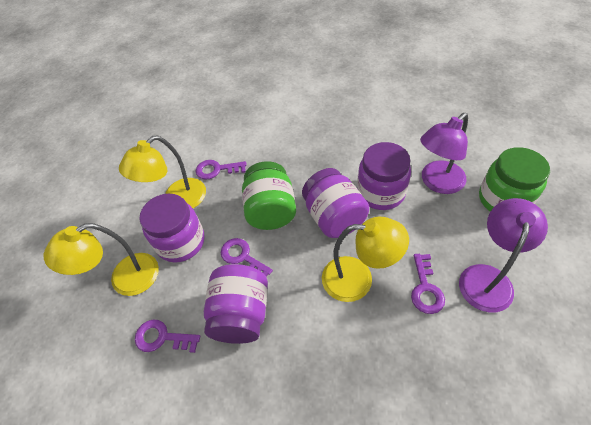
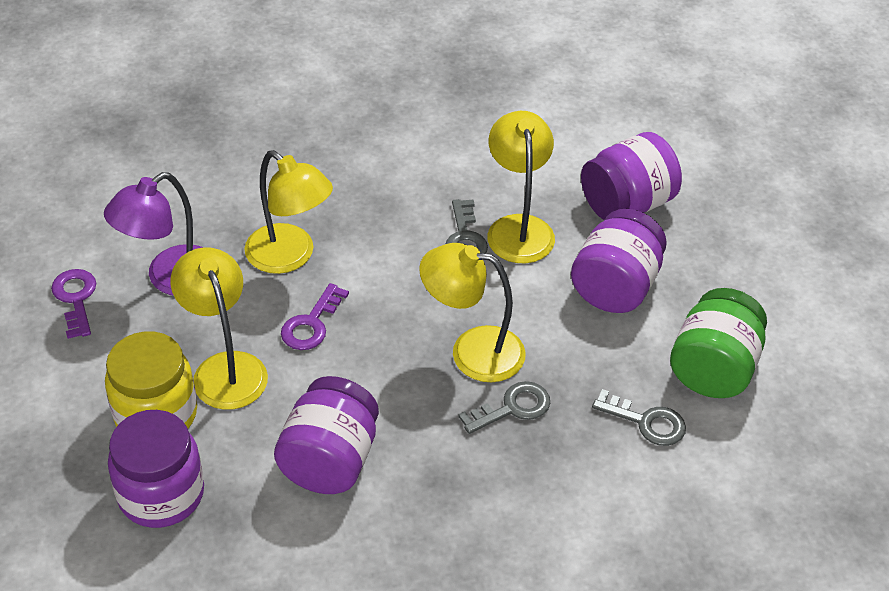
green jar: 2 -> 1
grey key: 0 -> 3
purple key: 4 -> 2
purple lamp: 2 -> 1
yellow jar: 0 -> 1
yellow lamp: 3 -> 4

